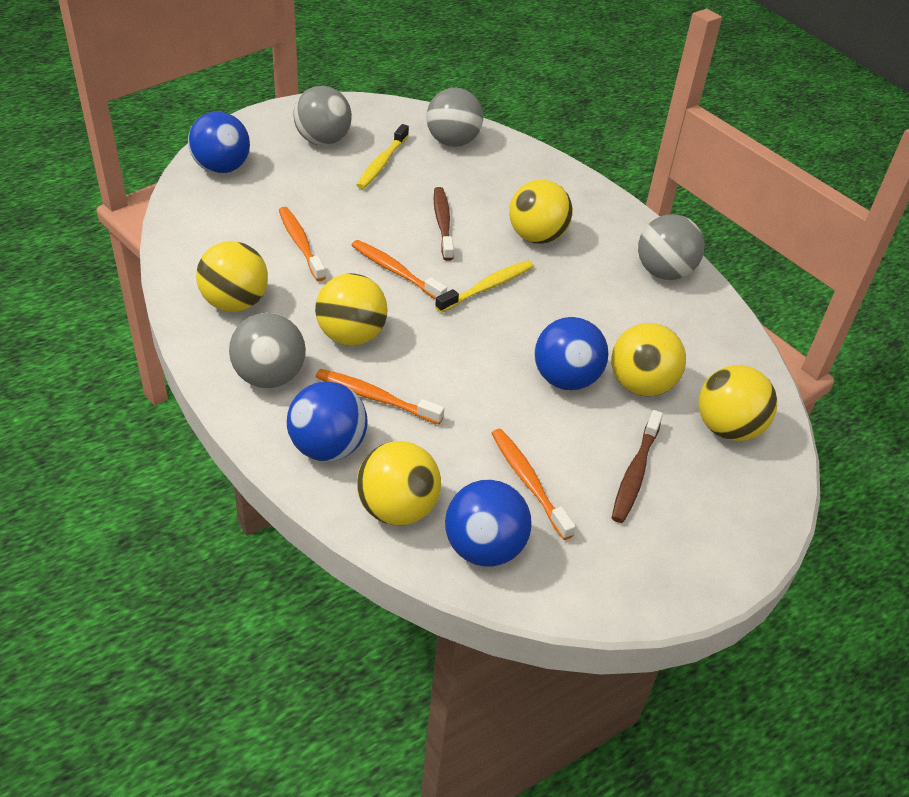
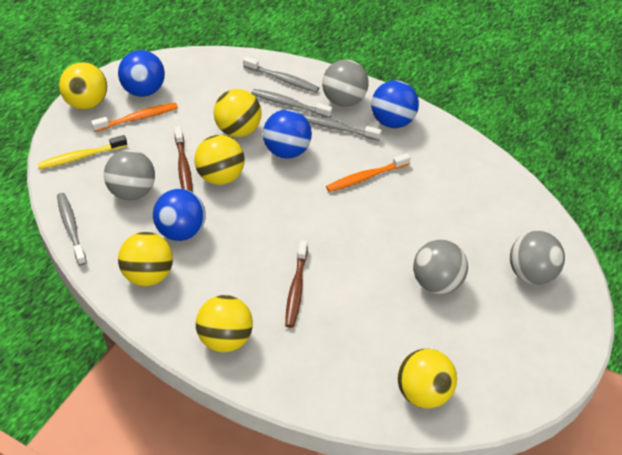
grey toothbrush: 0 -> 4
orange toothbrush: 4 -> 2
yellow toothbrush: 2 -> 1

